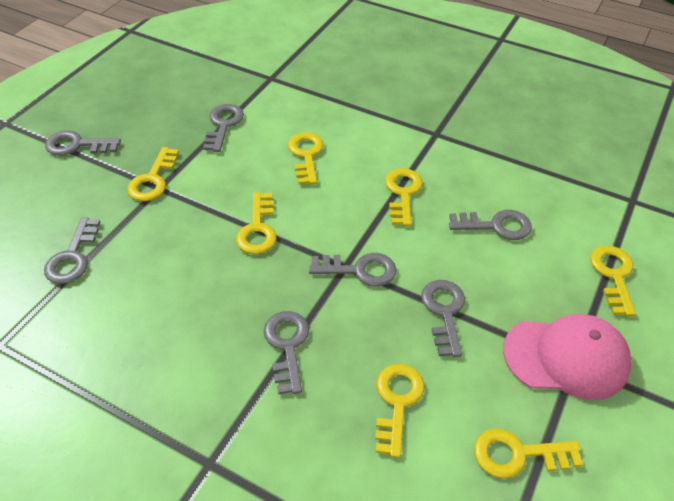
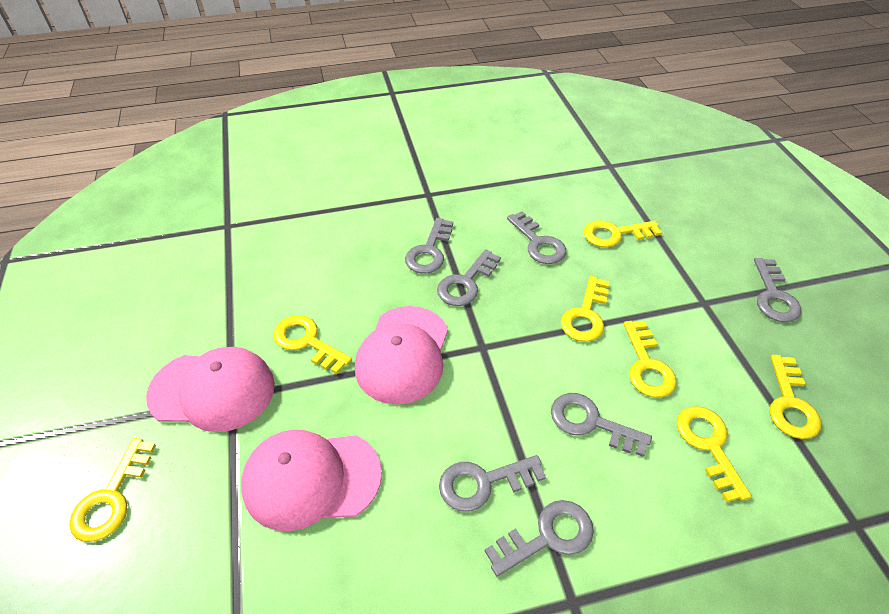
pink cap: 1 -> 3

